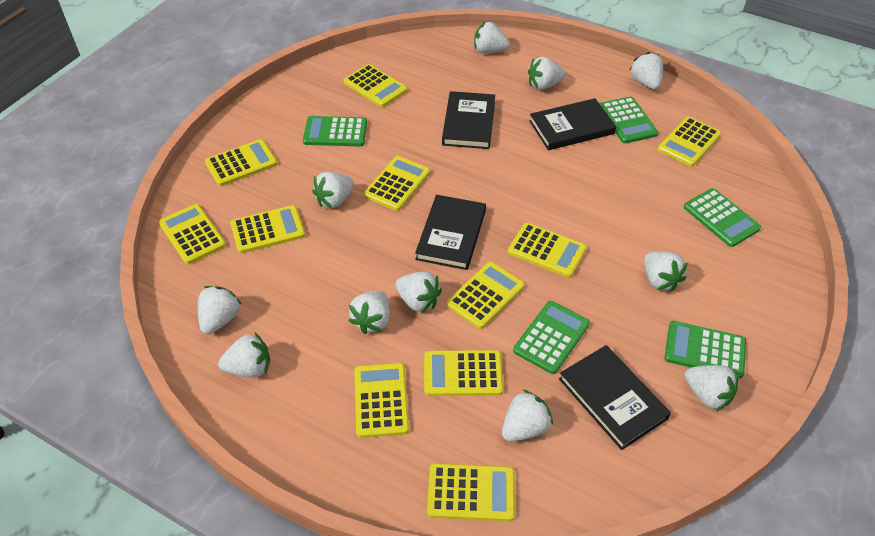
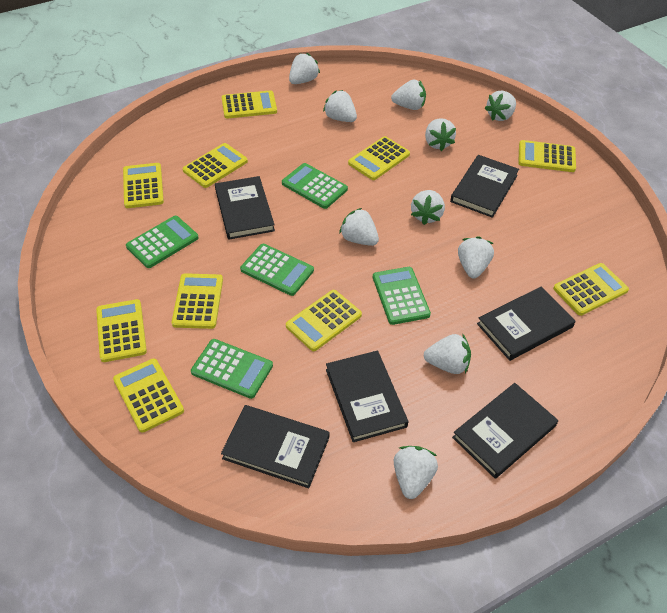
black book: 4 -> 6
white strawberry: 11 -> 10
yellow calculator: 11 -> 10

